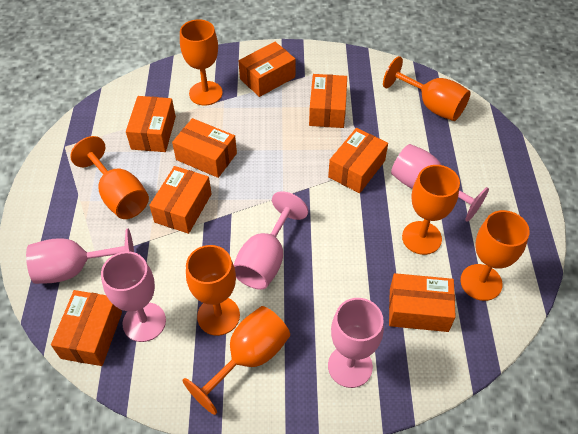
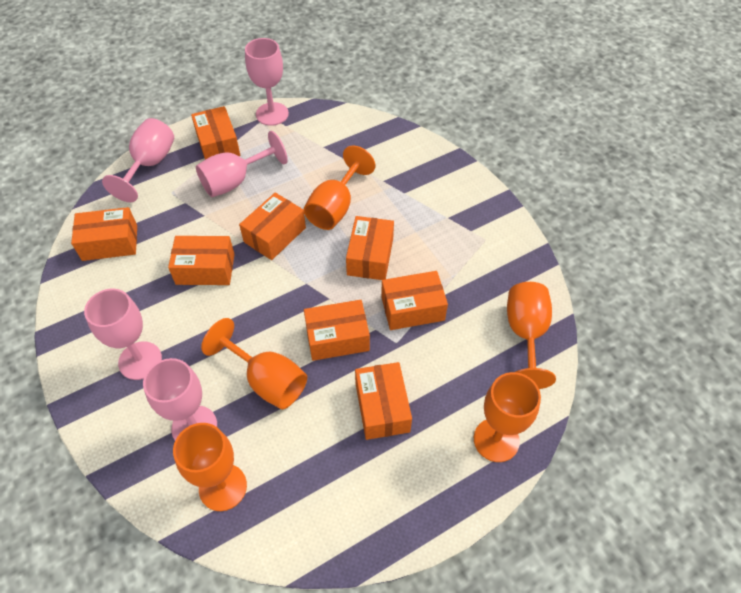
orange goblet: 7 -> 5

